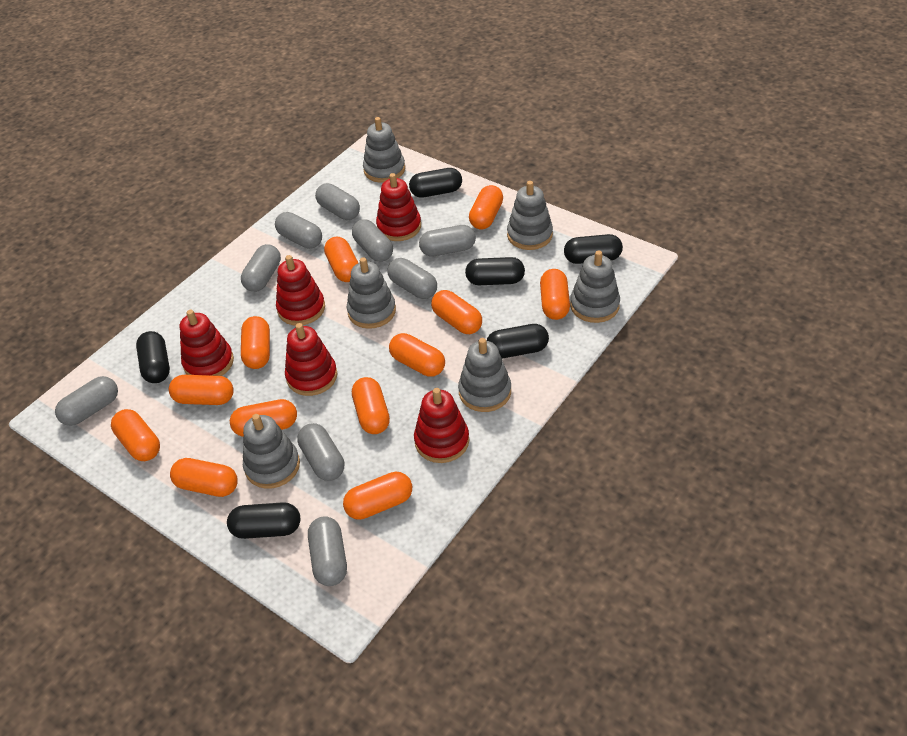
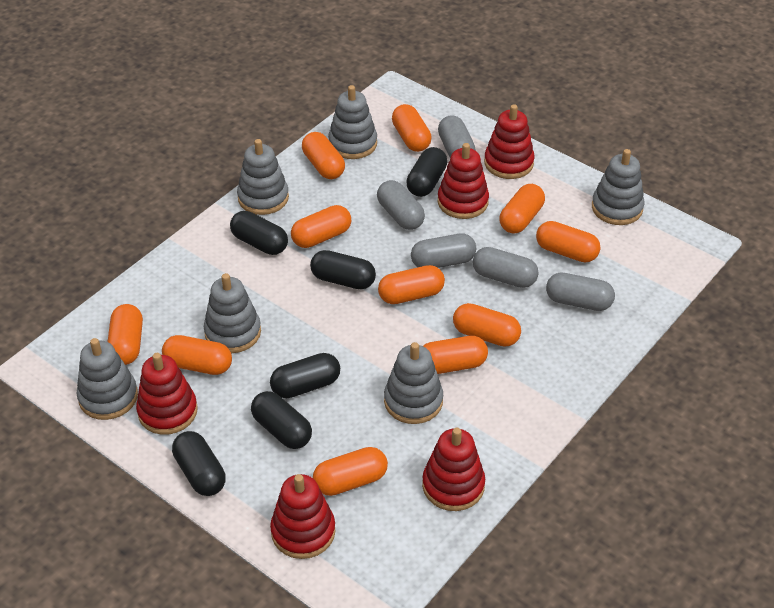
grey capsule: 9 -> 5
orange capsule: 12 -> 11

